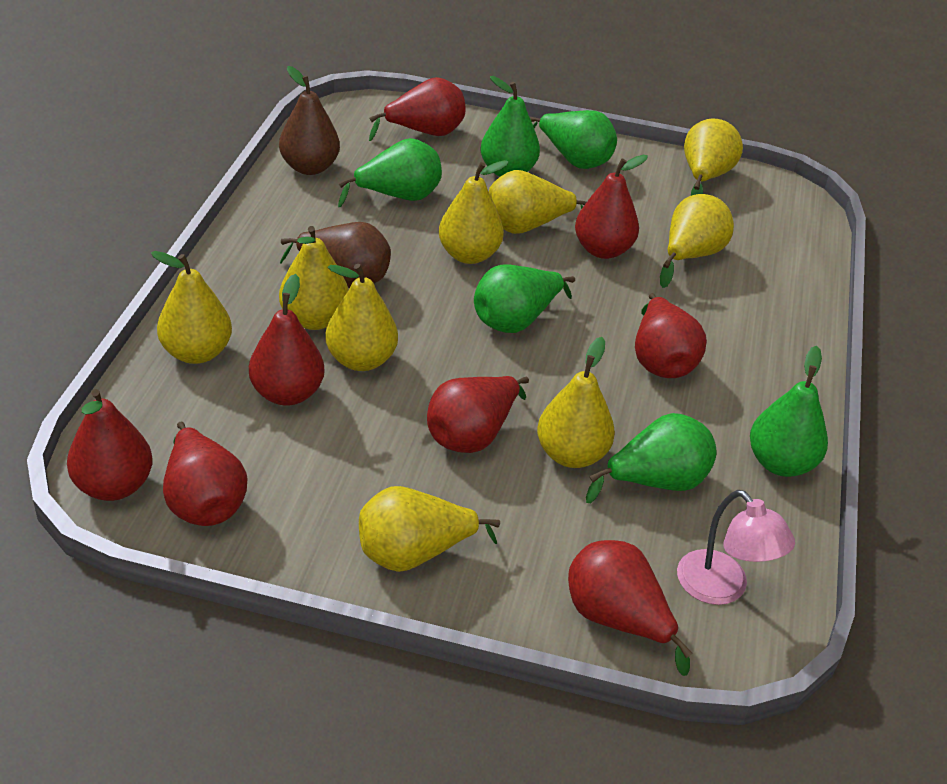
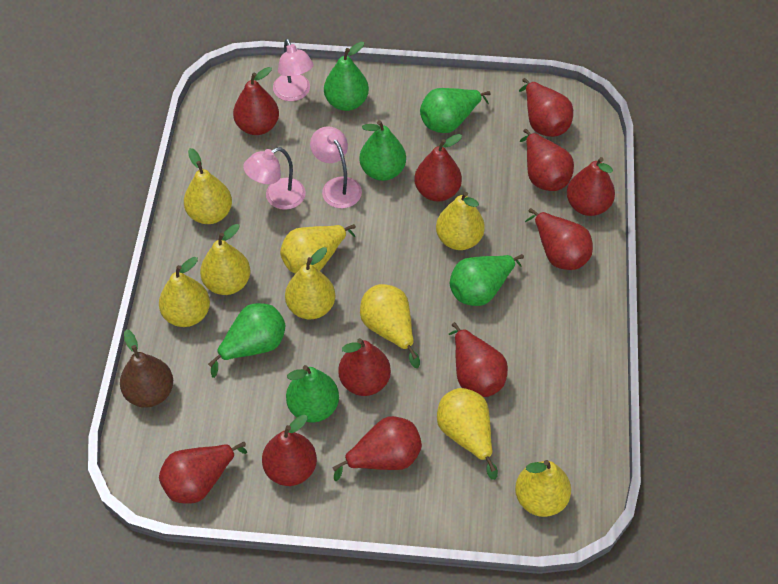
brown pear: 2 -> 1
pink lamp: 1 -> 3
red pear: 8 -> 11

